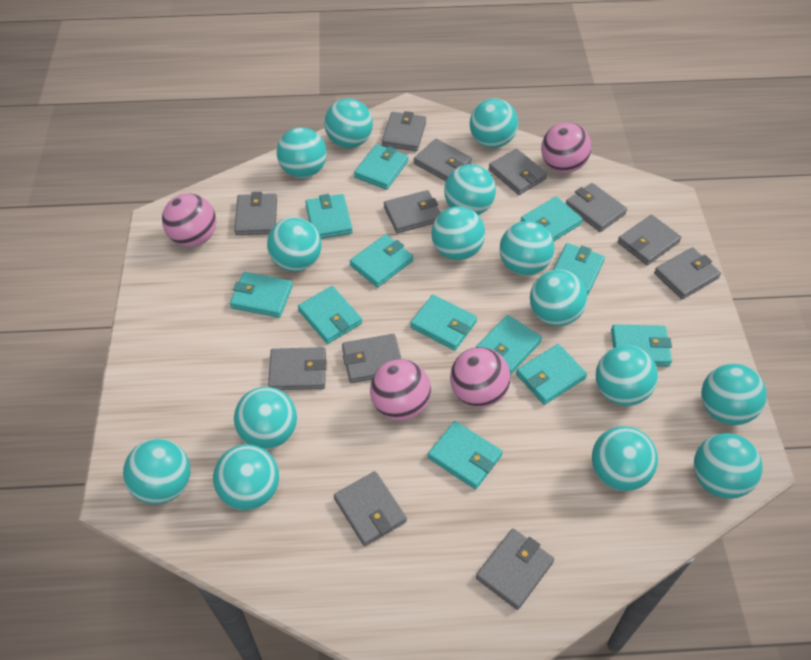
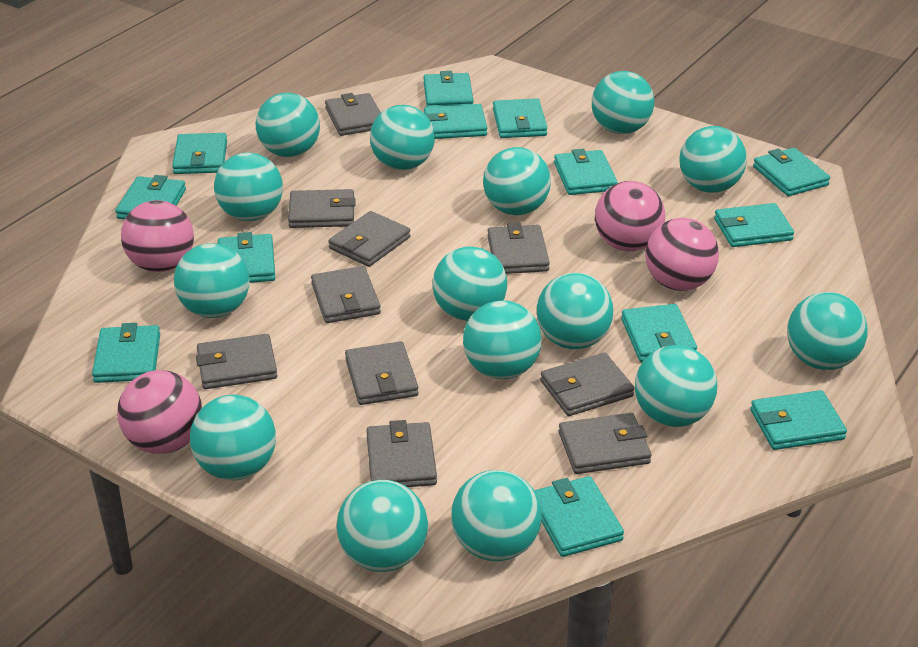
grey wallet: 12 -> 10
turquoise wallet: 12 -> 13

